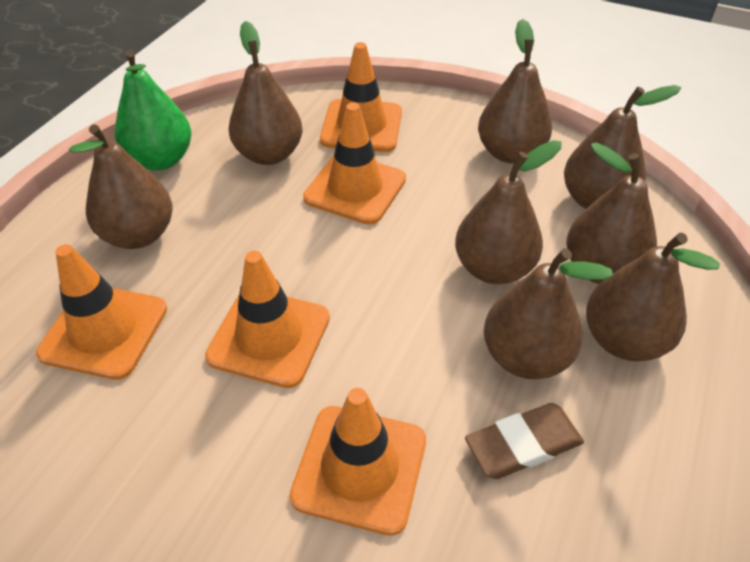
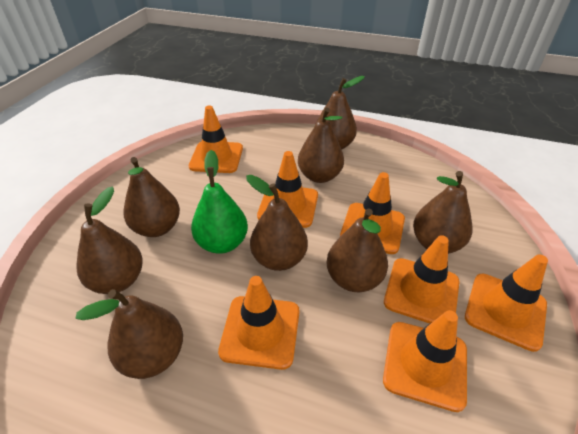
brown eraser: 1 -> 0
orange traffic cone: 5 -> 7

